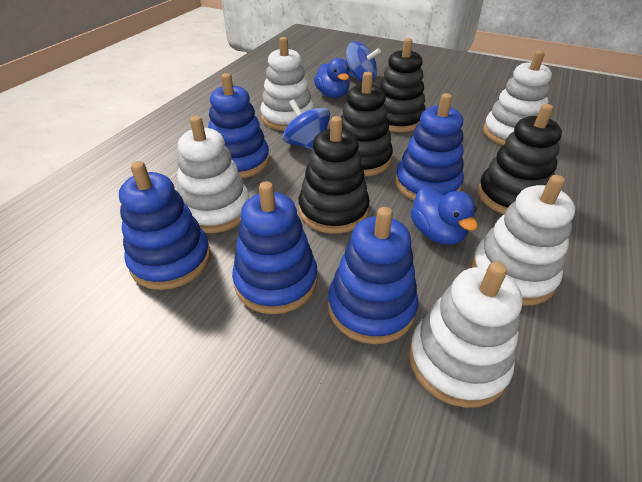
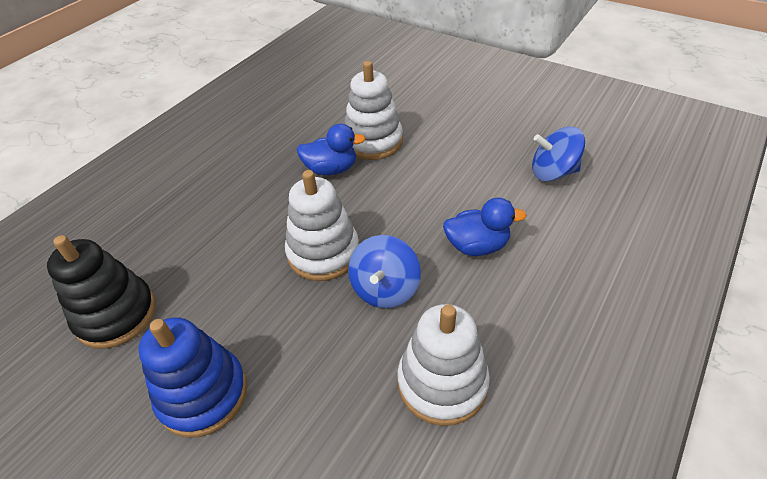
black stacking toy: 4 -> 1
blue stacking toy: 5 -> 1
white stacking toy: 5 -> 3

